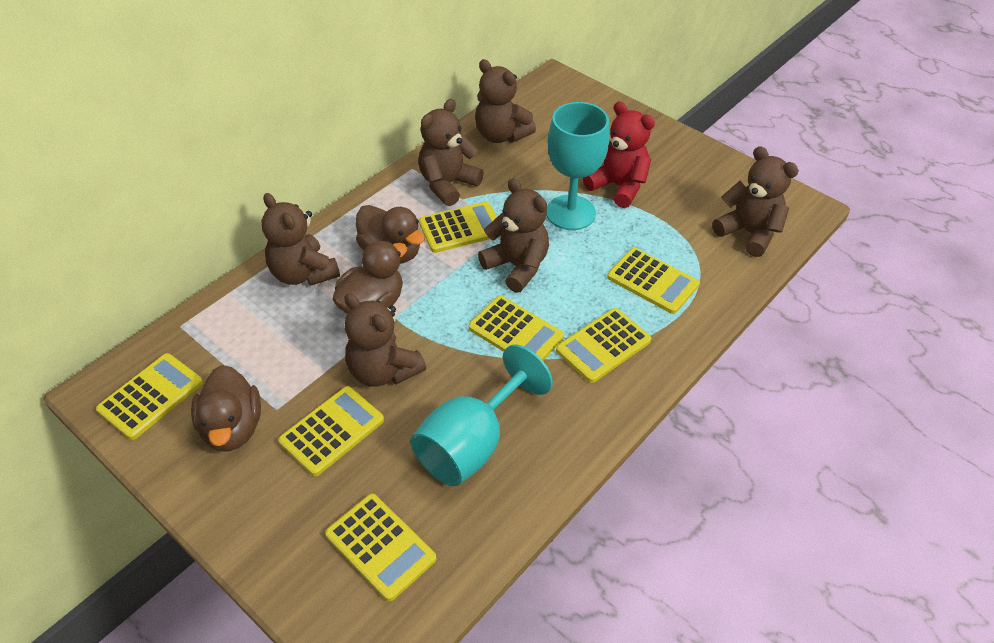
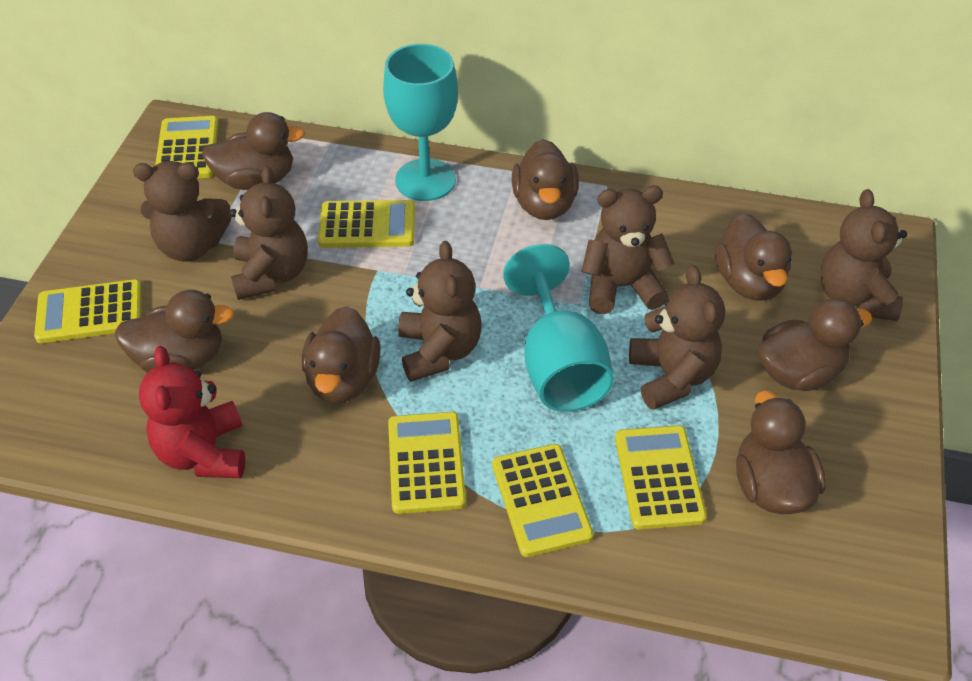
brown duck: 3 -> 7
yellow calculator: 7 -> 6

